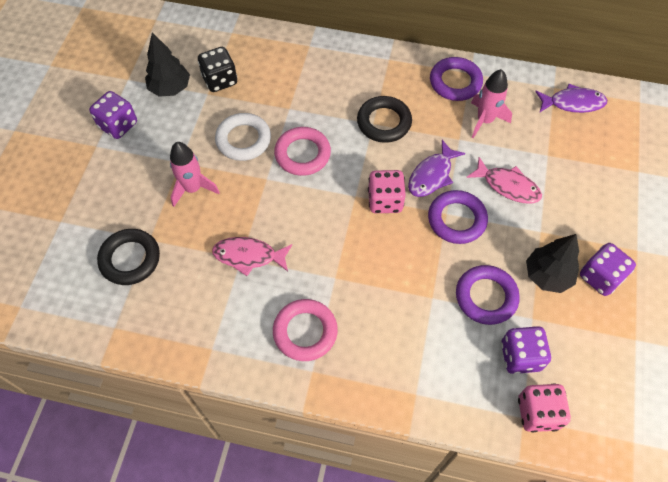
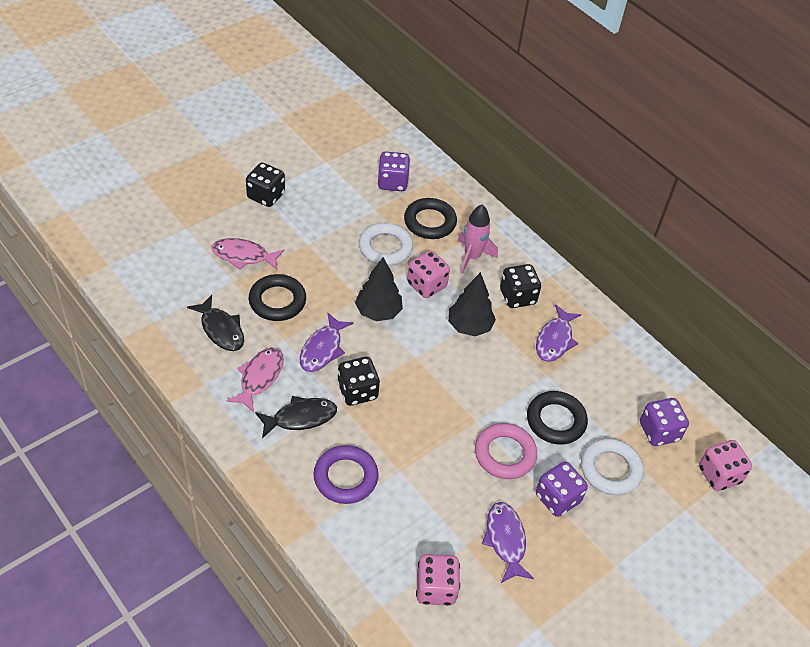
black dice: 1 -> 3
black fish: 0 -> 2
black ring: 2 -> 3
pink dice: 2 -> 3
pink ring: 2 -> 1
pink rocket: 2 -> 1
purple fish: 2 -> 3
purple ring: 3 -> 1
white ring: 1 -> 2

